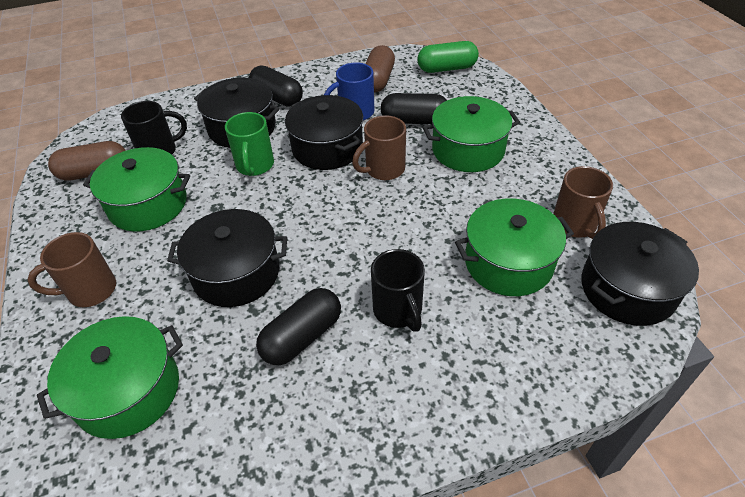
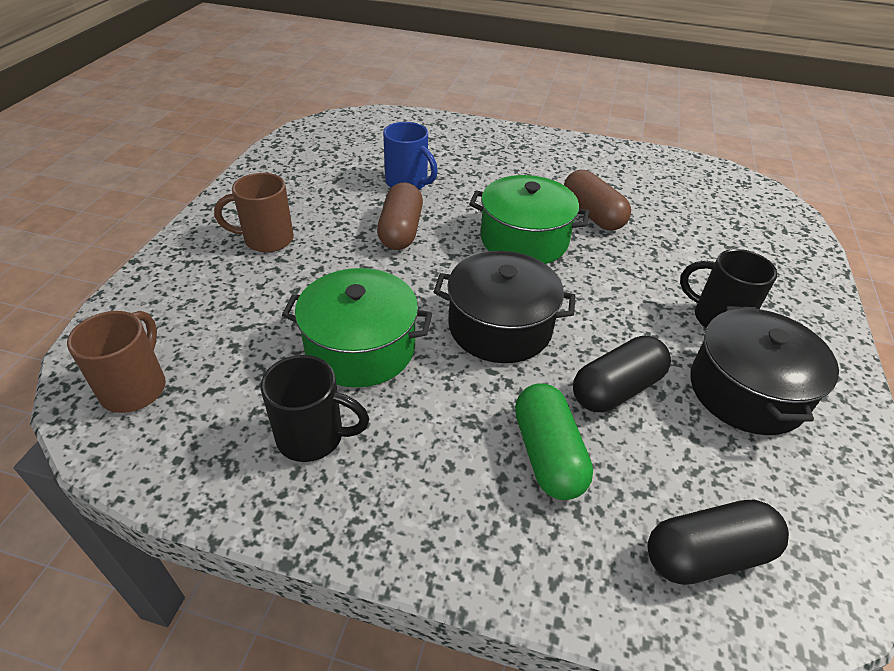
black capsule: 3 -> 2
black pot: 4 -> 2
brown mug: 3 -> 2
green mug: 1 -> 0
green pot: 4 -> 2

